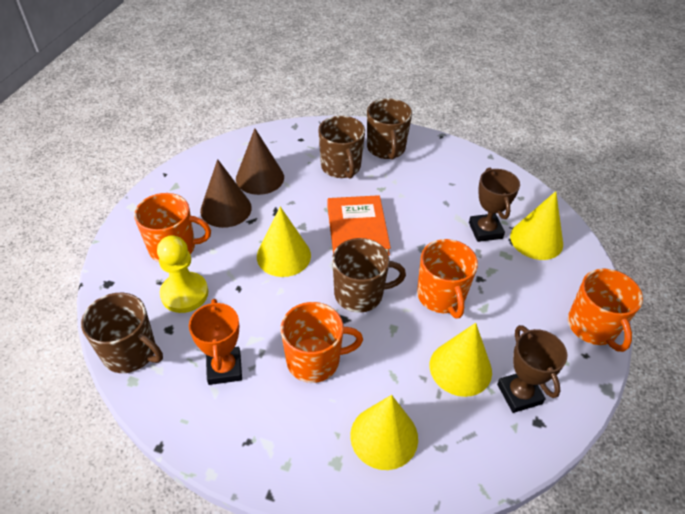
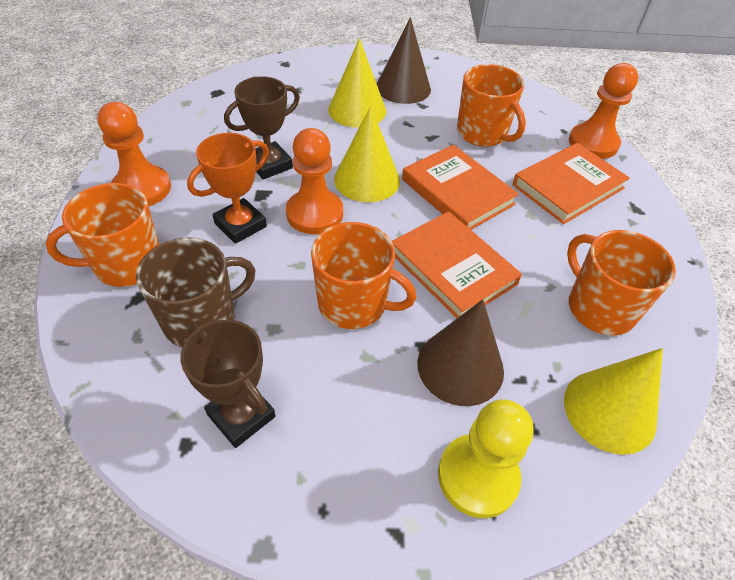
brown mug: 4 -> 1
orange book: 1 -> 3
orange pawn: 0 -> 3
yellow cone: 4 -> 3

